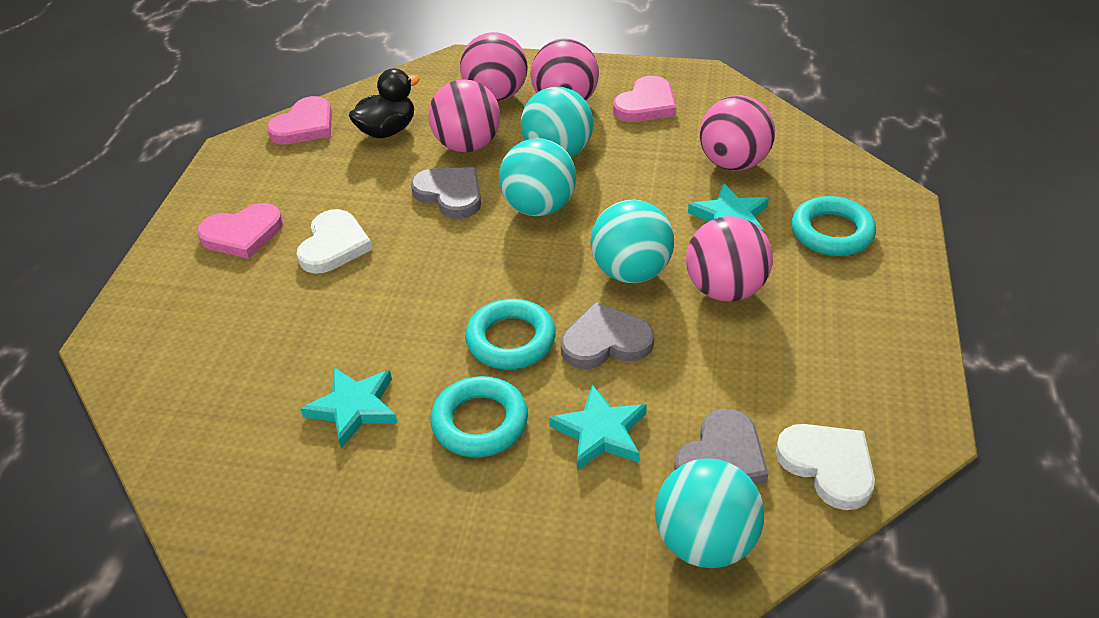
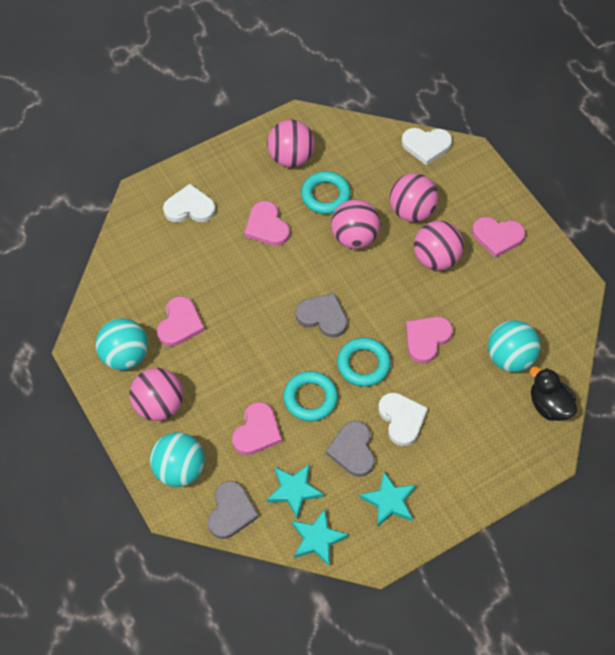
pink heart: 3 -> 5
turquoise ball: 4 -> 3
white heart: 2 -> 3

